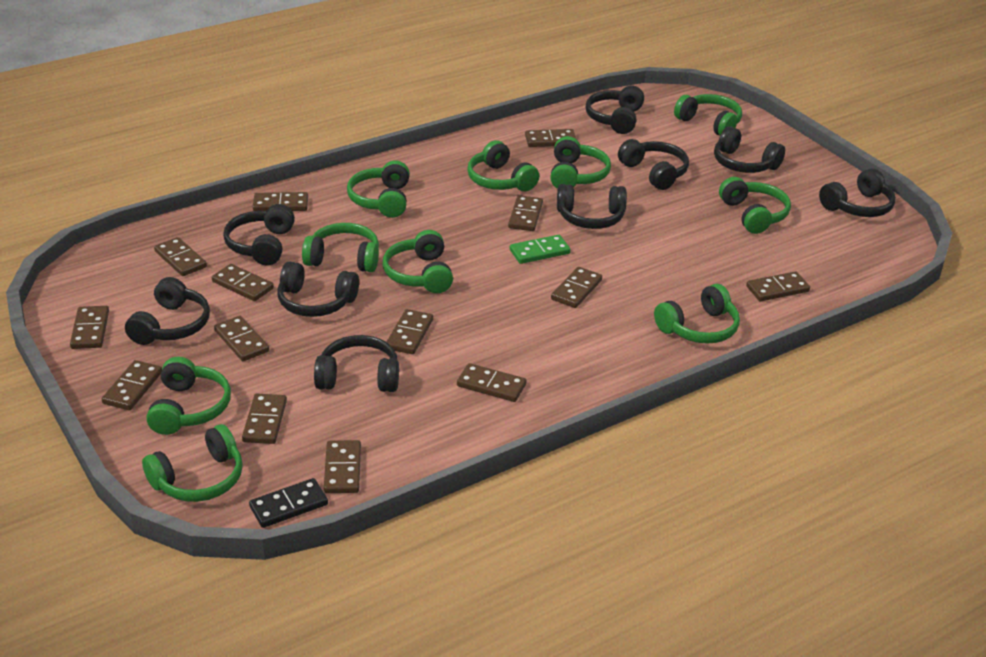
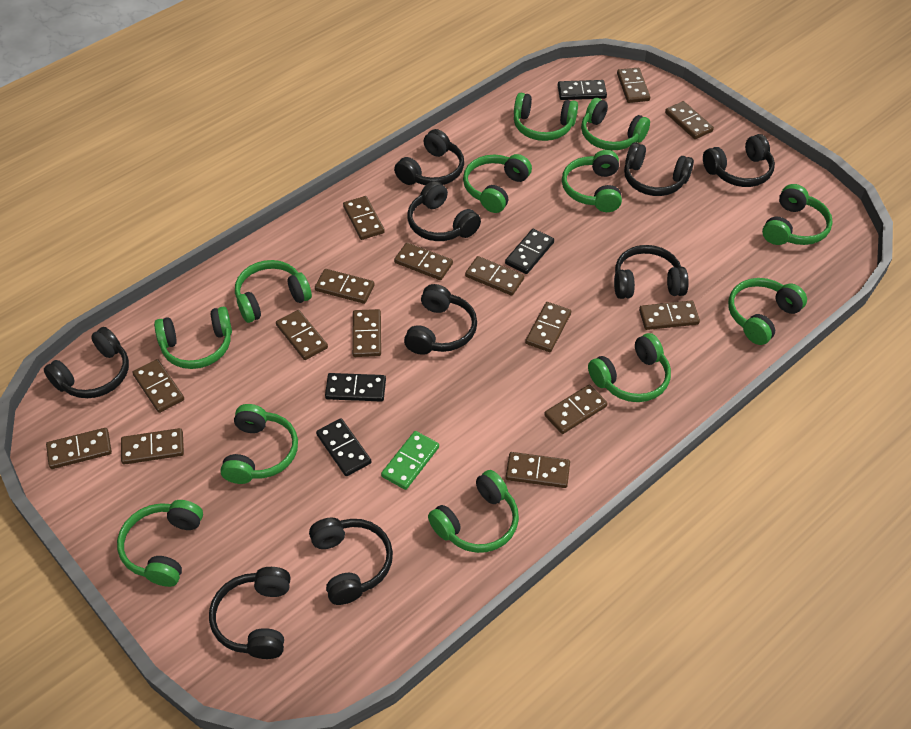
black domino: 1 -> 4
brown domino: 14 -> 15
green headphones: 10 -> 12

